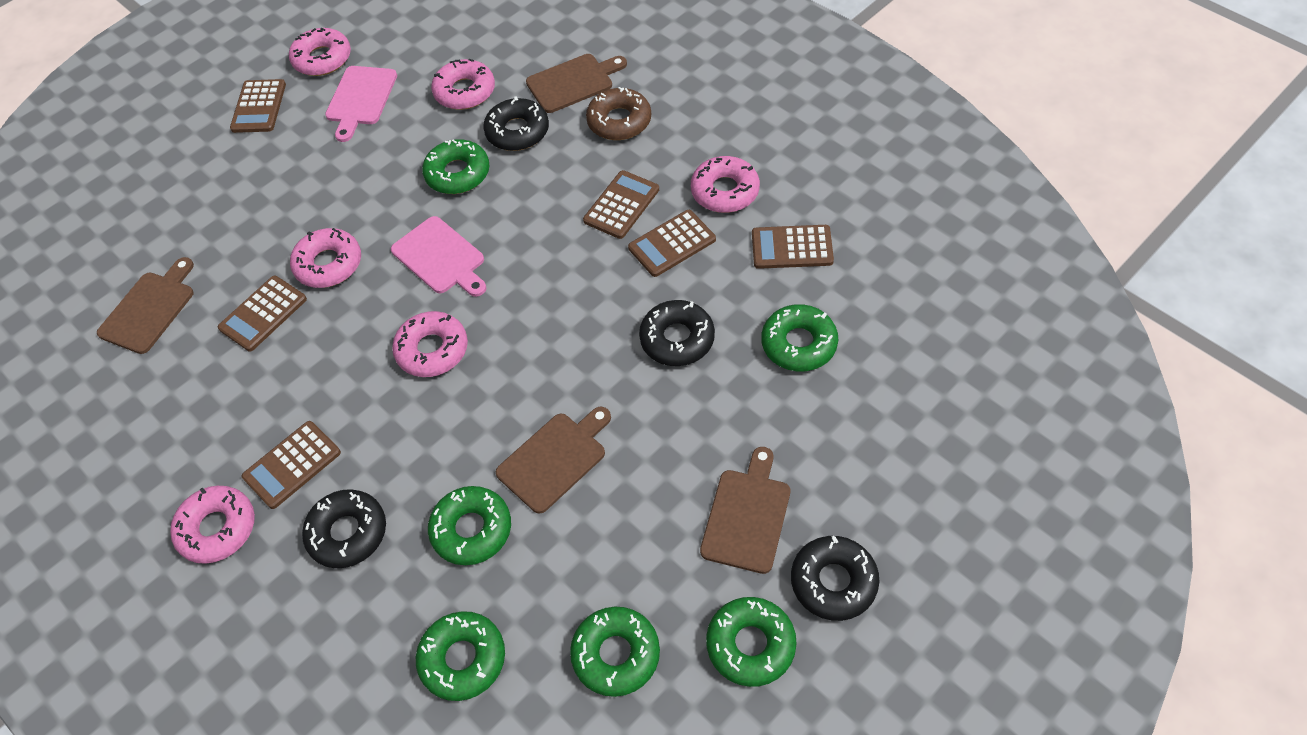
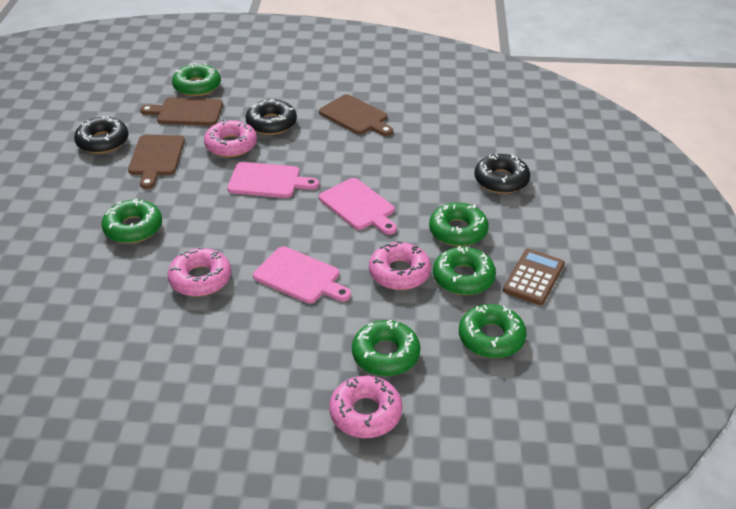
black donut: 4 -> 3
brown calculator: 6 -> 1
brown cutting board: 4 -> 3
brown donut: 1 -> 0
pink cutting board: 2 -> 3
pink donut: 6 -> 4

